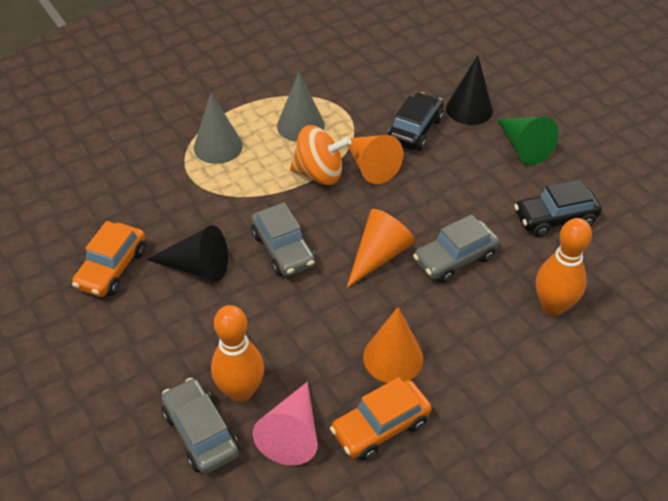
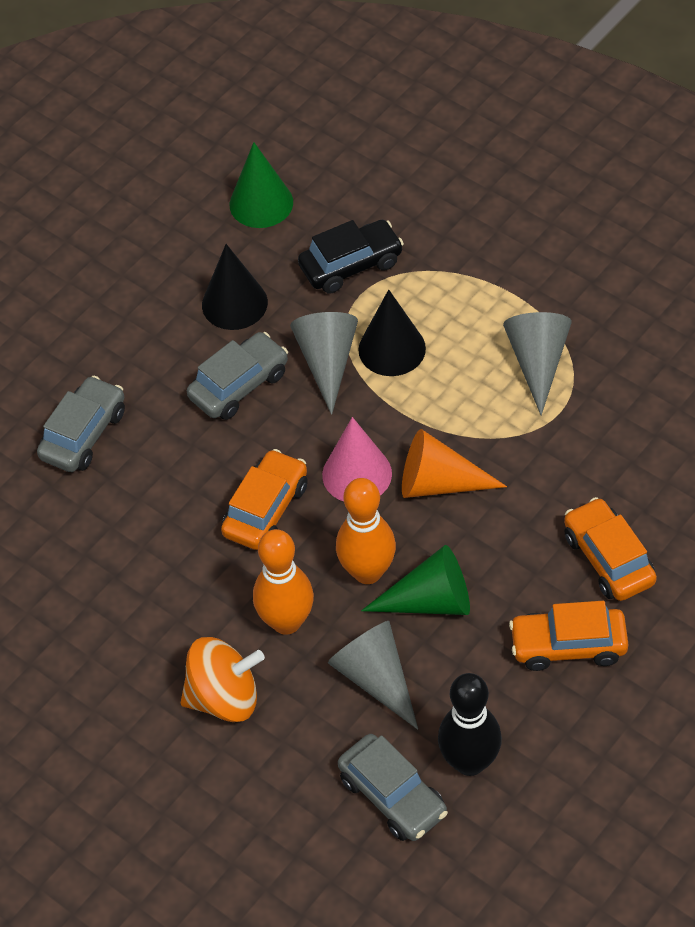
black bowling pin: 0 -> 1
black car: 2 -> 1
green cone: 1 -> 2
grey cone: 2 -> 3
orange car: 2 -> 3
orange cone: 3 -> 1

